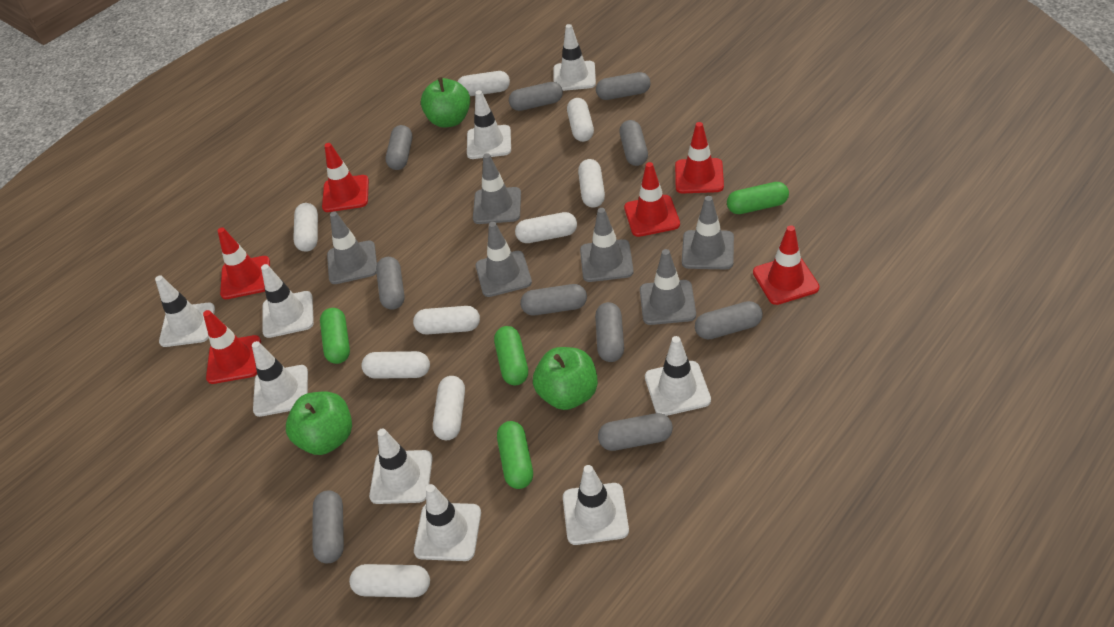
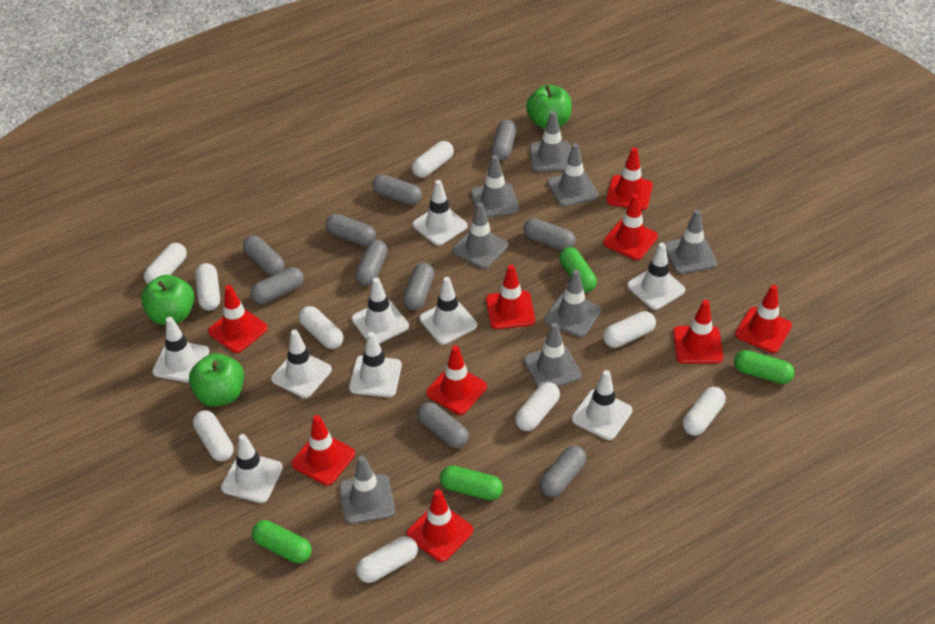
grey traffic cone: 6 -> 8
red traffic cone: 6 -> 9

